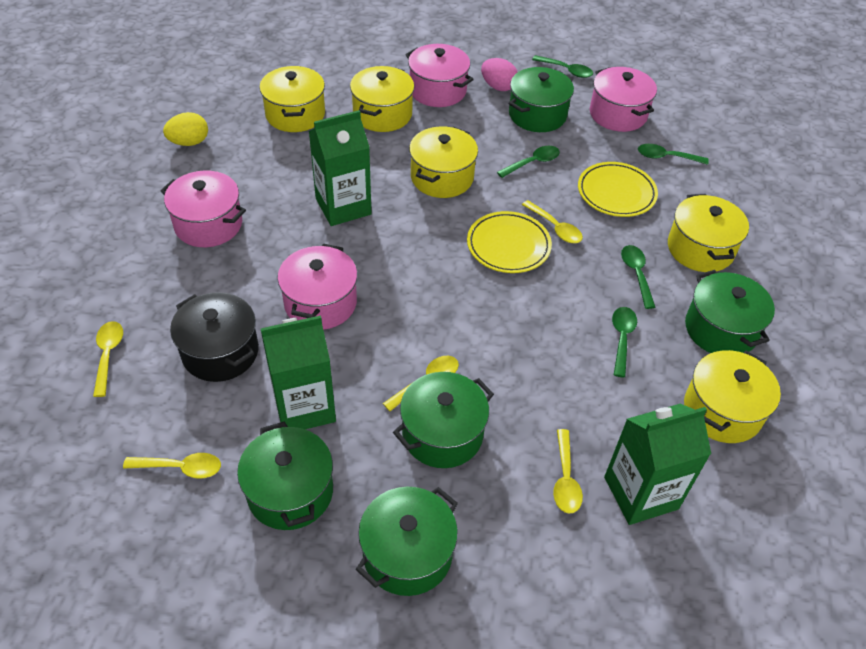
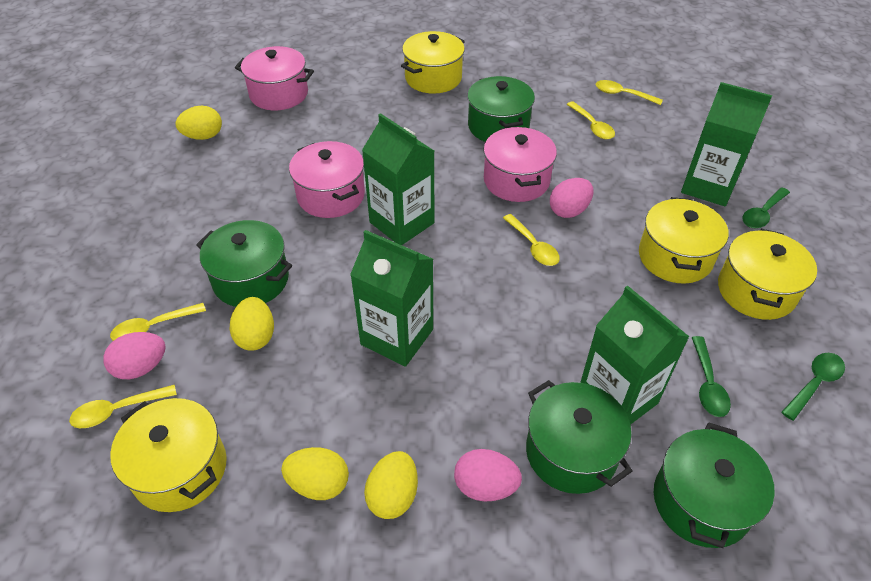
black pot: 1 -> 0
green carton: 3 -> 4
green pot: 5 -> 4
green spoon: 5 -> 3
pink egg: 1 -> 3
pink pot: 4 -> 3
yellow egg: 1 -> 4
yellow plate: 2 -> 0
yellow pot: 5 -> 4

